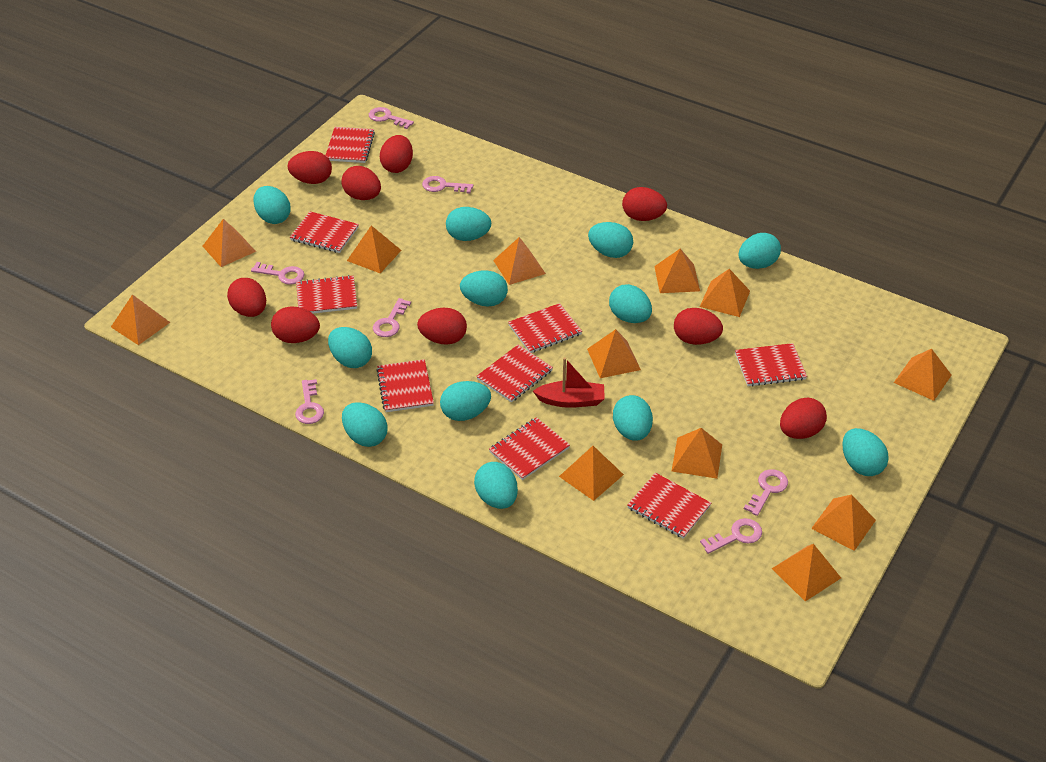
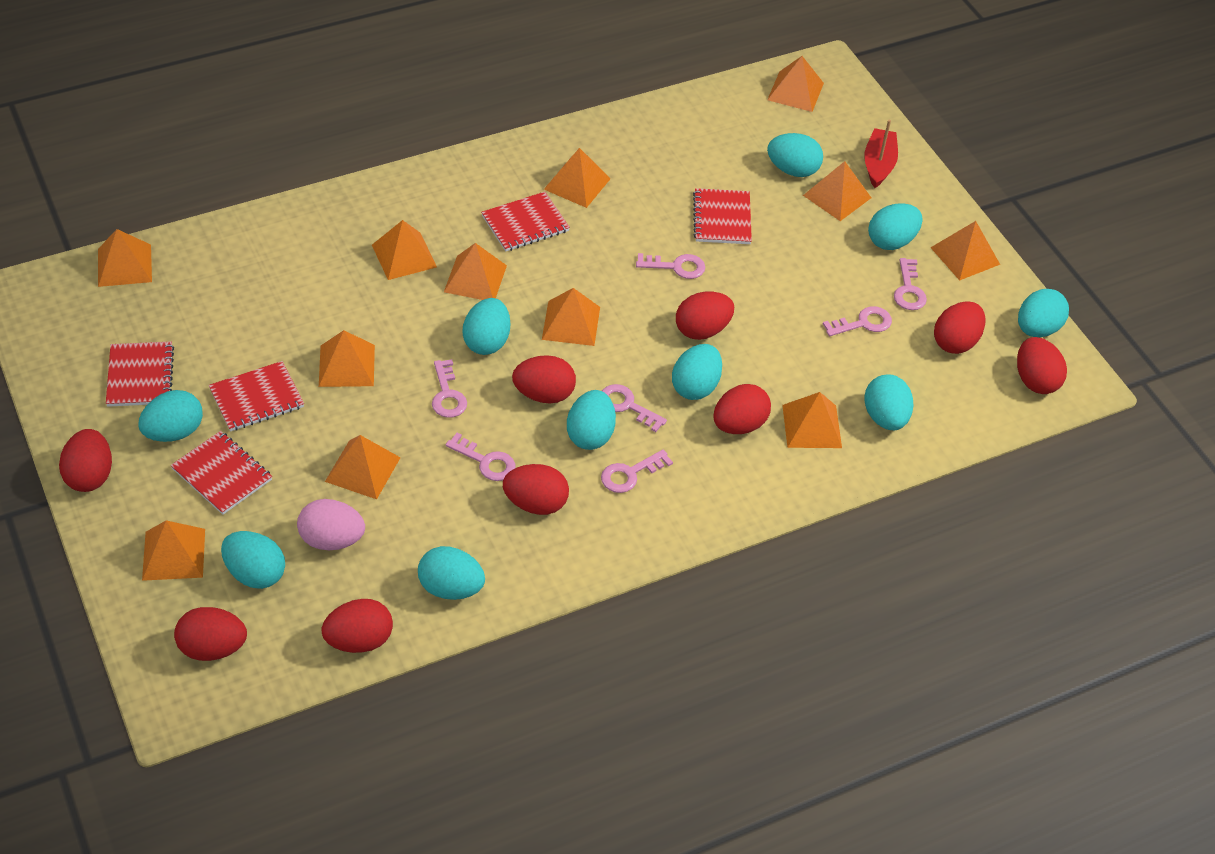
pink egg: 0 -> 1
red notebook: 9 -> 5
turquoise egg: 12 -> 10

